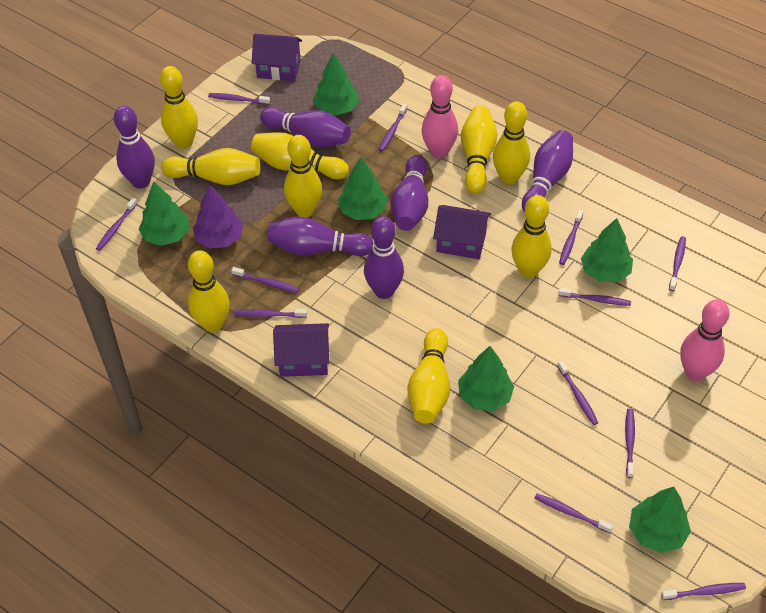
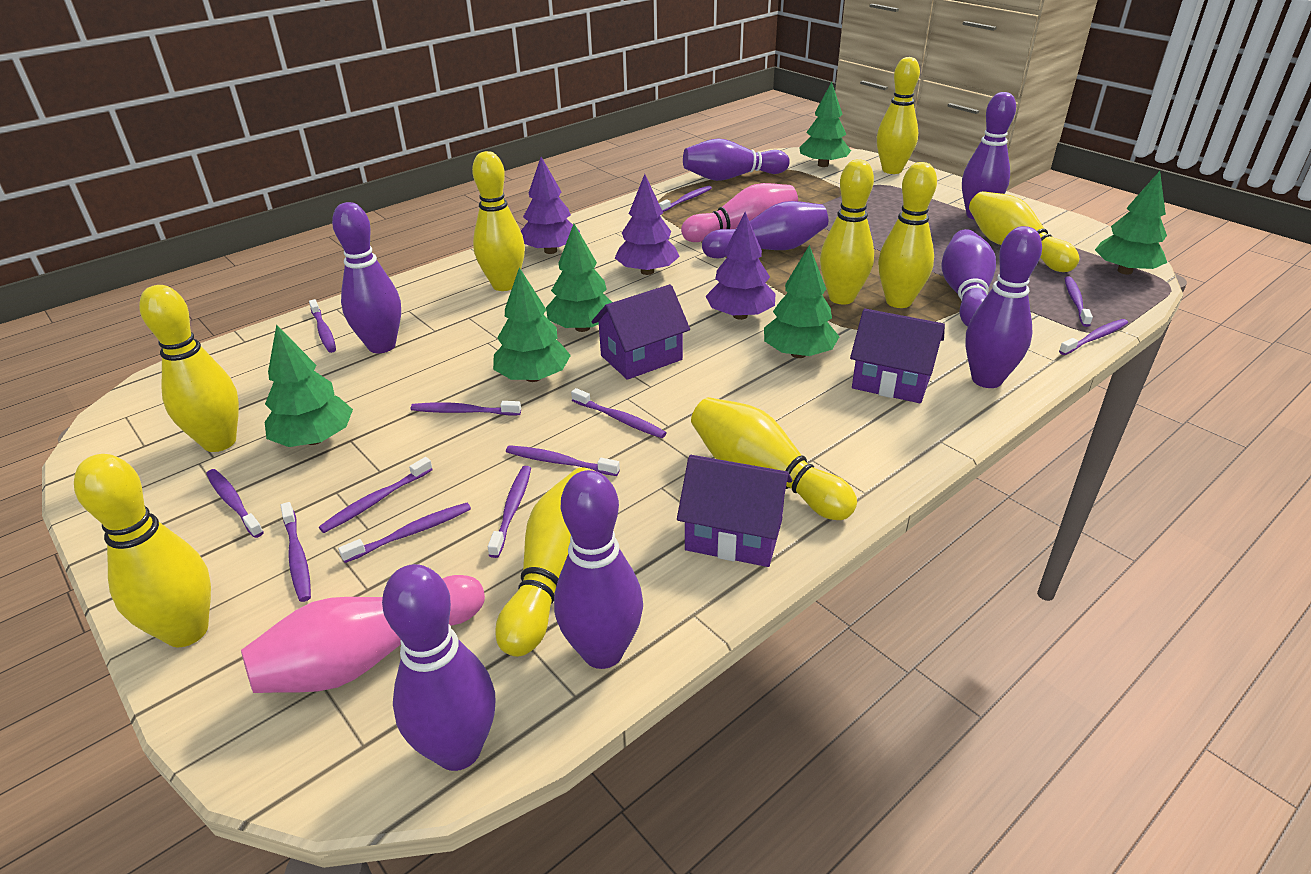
purple bowling pin: 6 -> 8
purple tree: 1 -> 3

